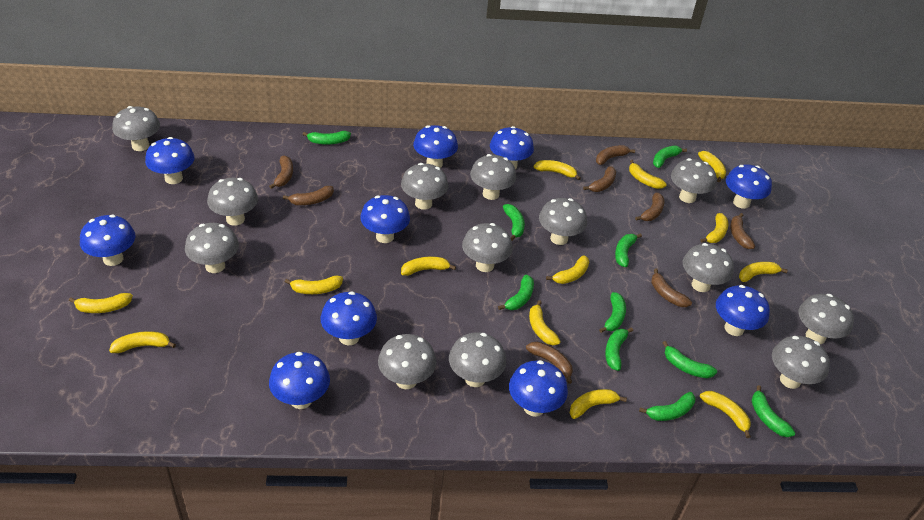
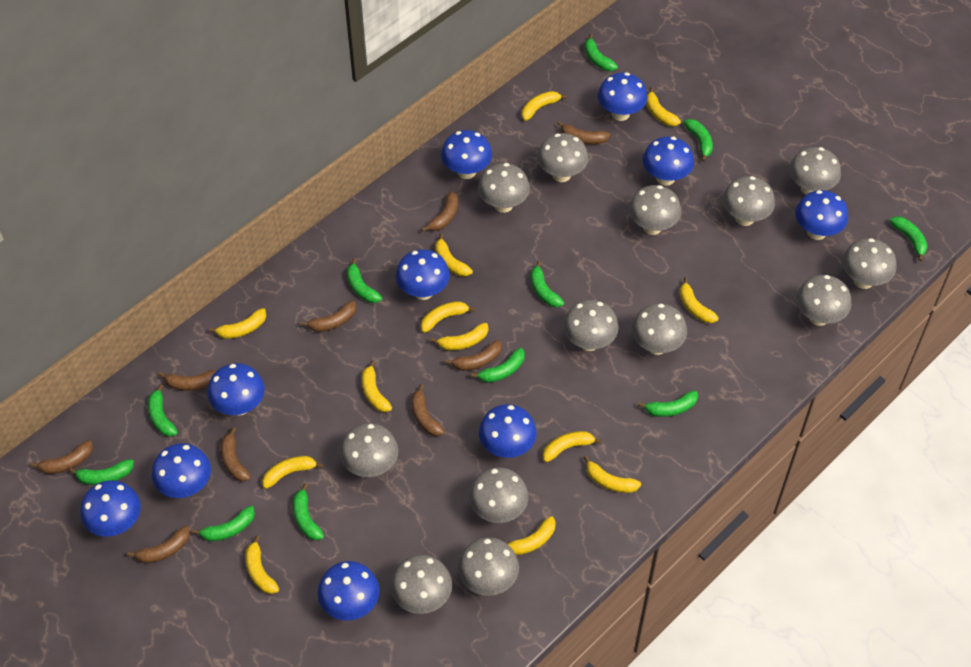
brown banana: 8 -> 9
green banana: 10 -> 11

